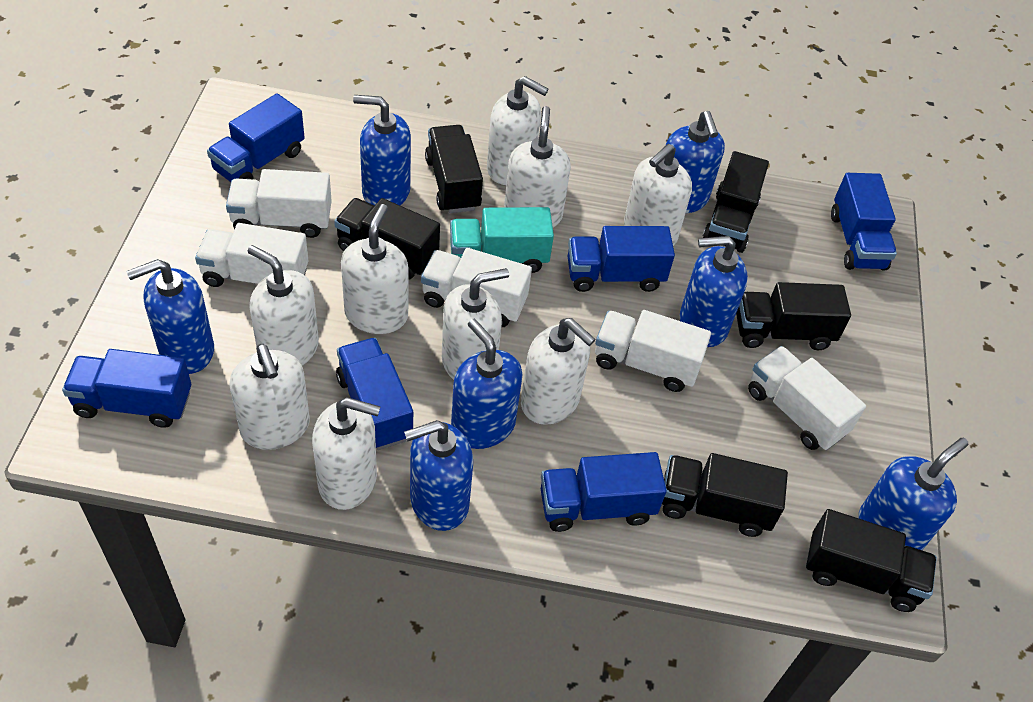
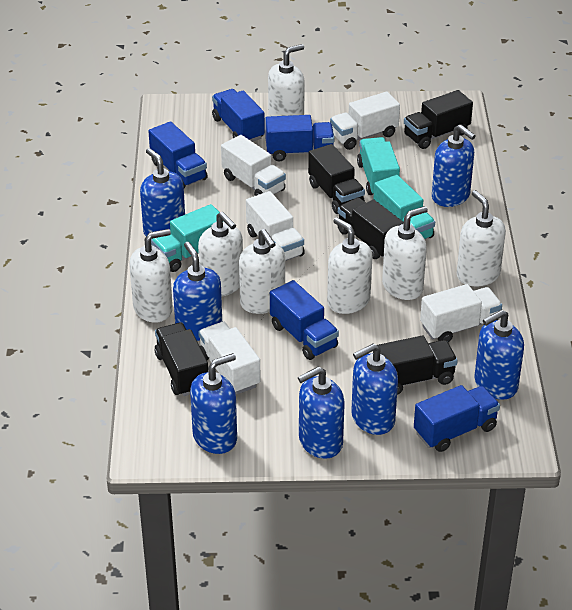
black truck: 6 -> 5
blue truck: 6 -> 5
turquoise truck: 1 -> 3
white soap dispenser: 9 -> 7

